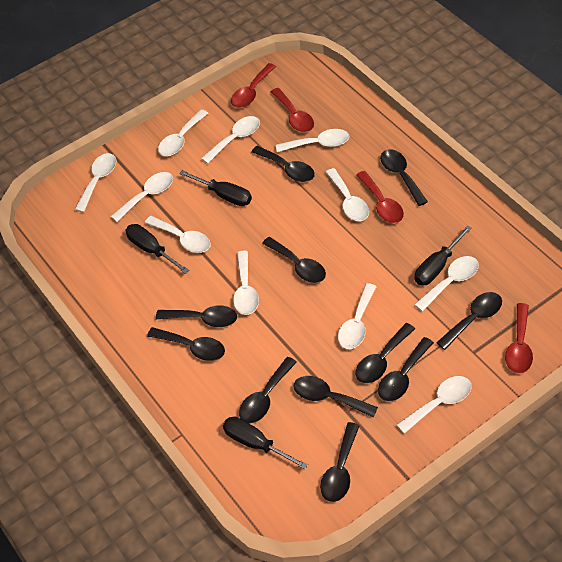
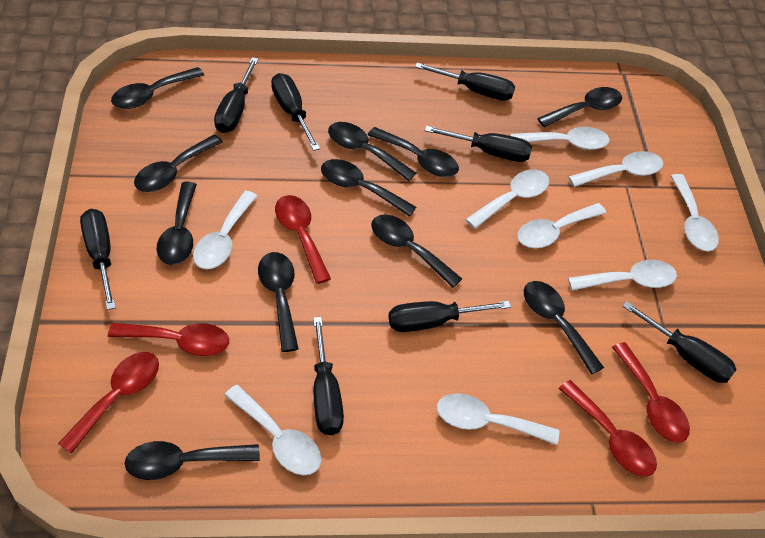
black screwdriver: 4 -> 8
red spoon: 4 -> 5
white spoon: 11 -> 9

